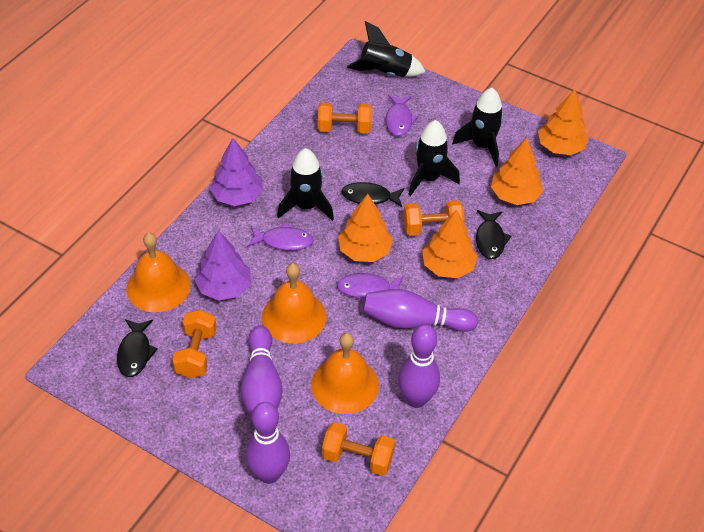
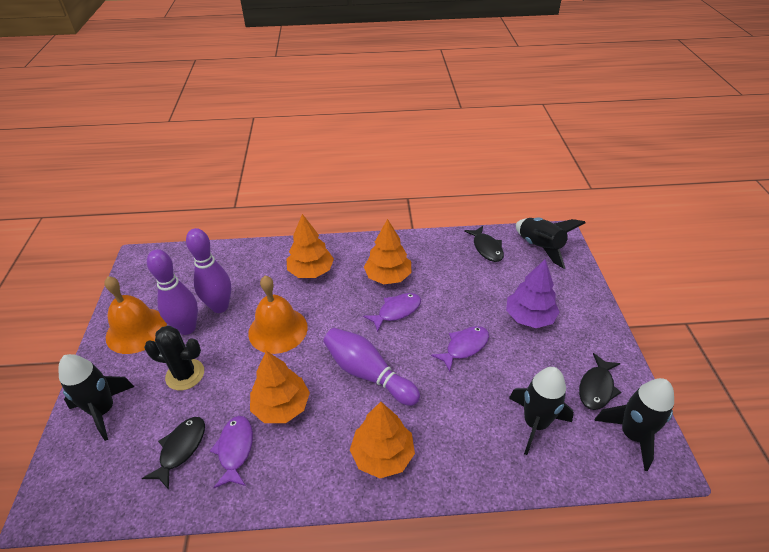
black cactus: 0 -> 1
orange bell: 3 -> 2
orange dumbbell: 4 -> 0
purple bowling pin: 4 -> 3
purple tree: 2 -> 1

